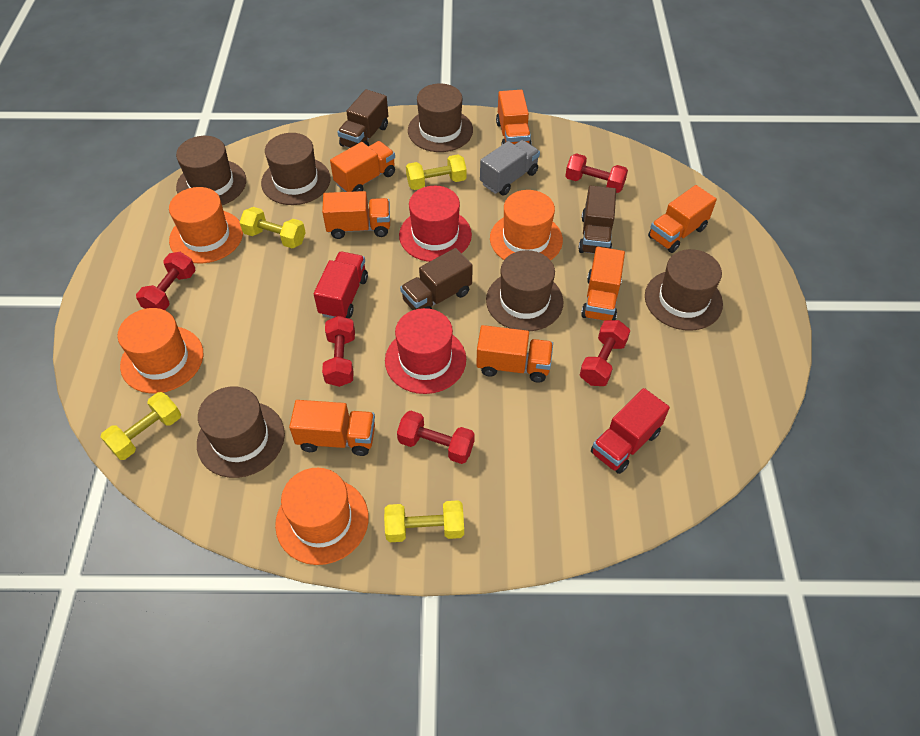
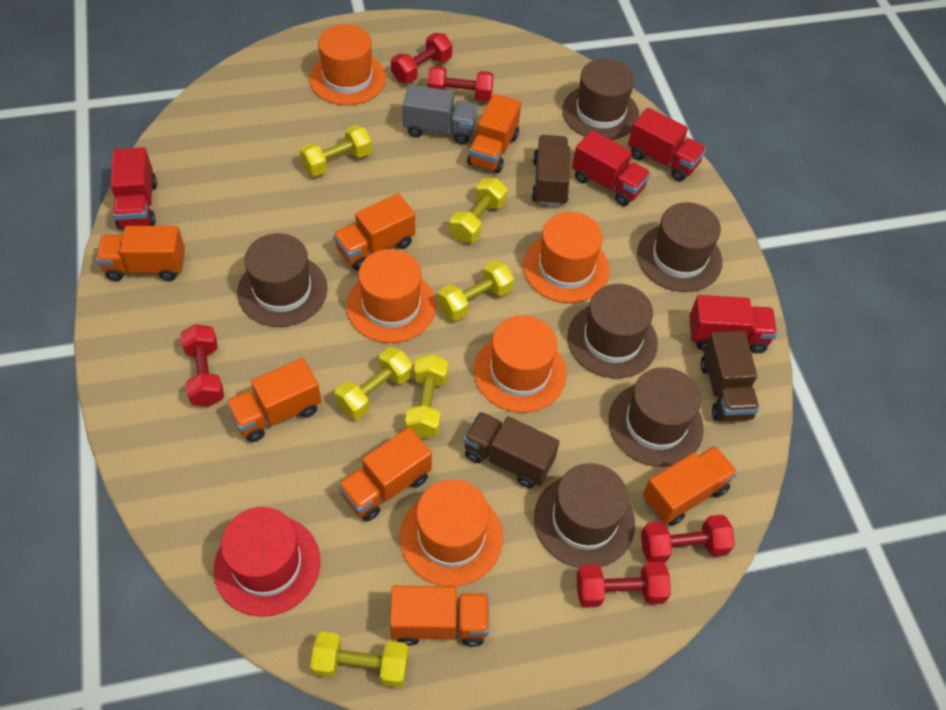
orange hat: 4 -> 5
red hat: 2 -> 1
red truck: 2 -> 4
yellow dumbbell: 4 -> 6

